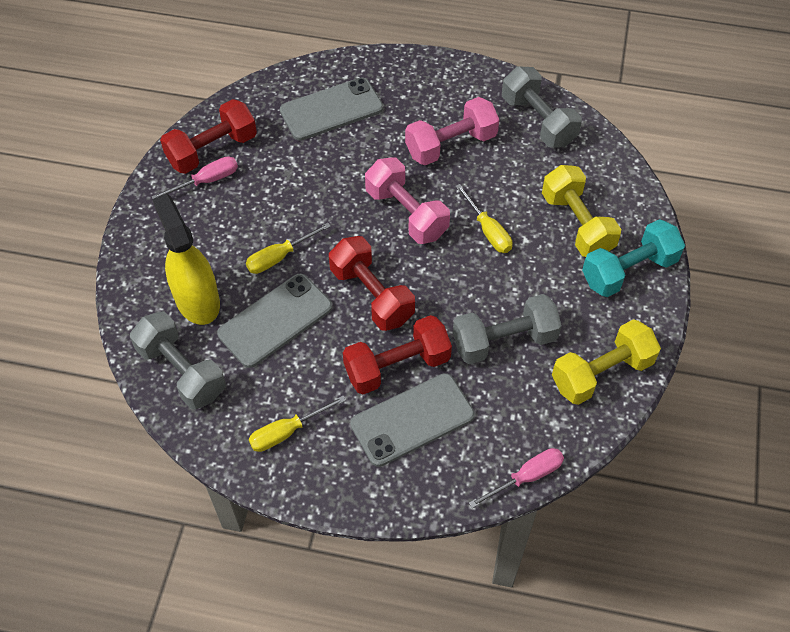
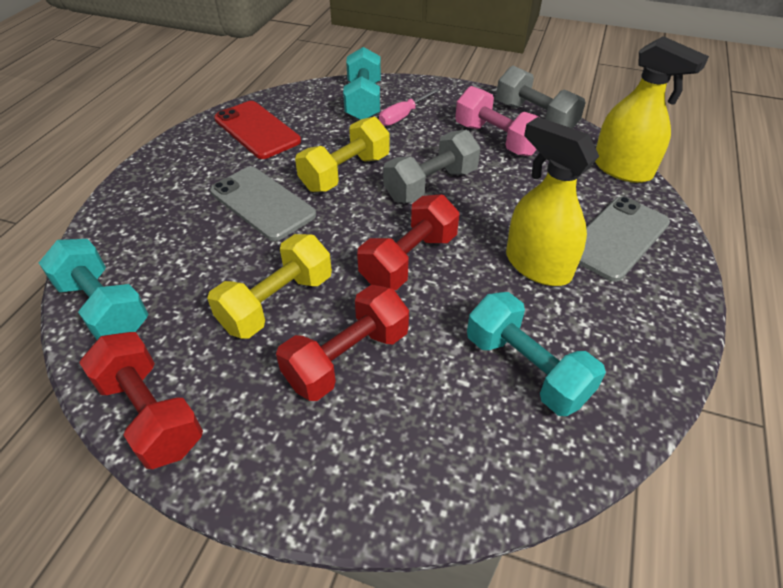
grey dumbbell: 3 -> 2
grey phone: 3 -> 2
pink dumbbell: 2 -> 1
pink screwdriver: 2 -> 1
red phone: 0 -> 1
turquoise dumbbell: 1 -> 3
yellow screwdriver: 3 -> 0
yellow spray bottle: 1 -> 2

